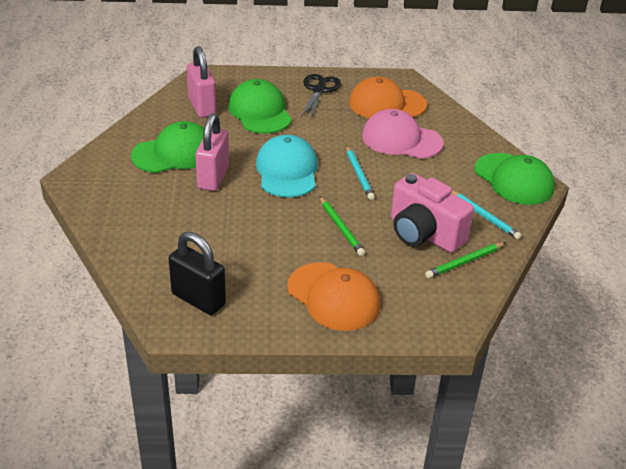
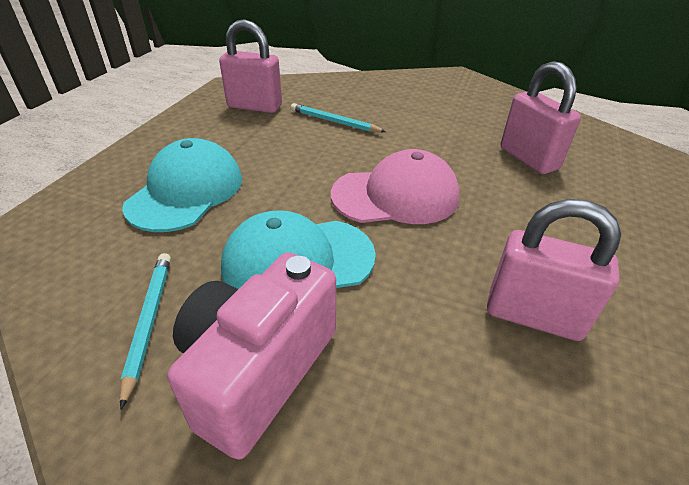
black padlock: 1 -> 0
black scissors: 1 -> 0
green cap: 3 -> 0
green pencil: 2 -> 0
orange cap: 2 -> 0
pink padlock: 2 -> 3
turquoise cap: 1 -> 2

